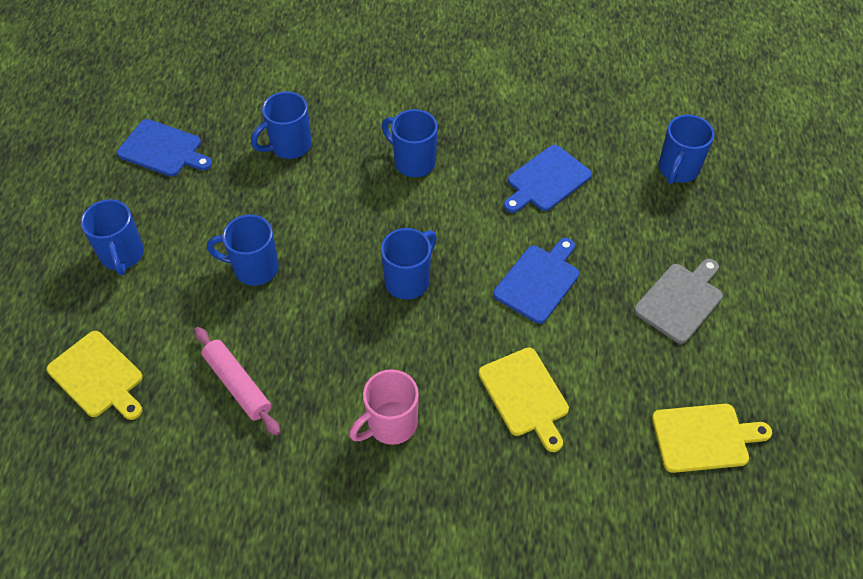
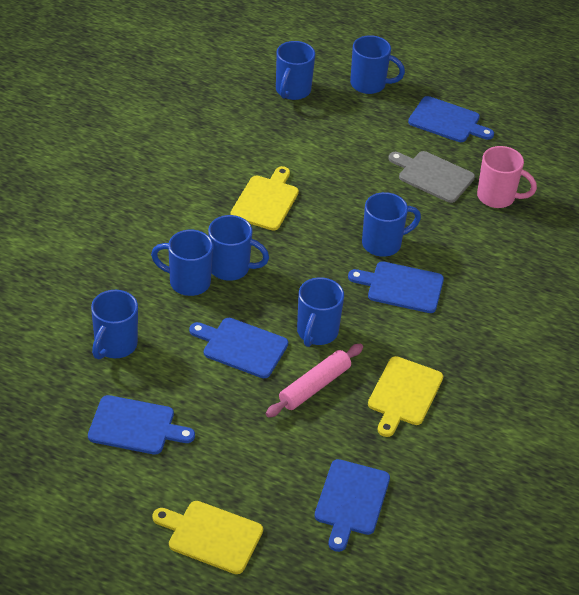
blue cutting board: 3 -> 5
blue mug: 6 -> 7

